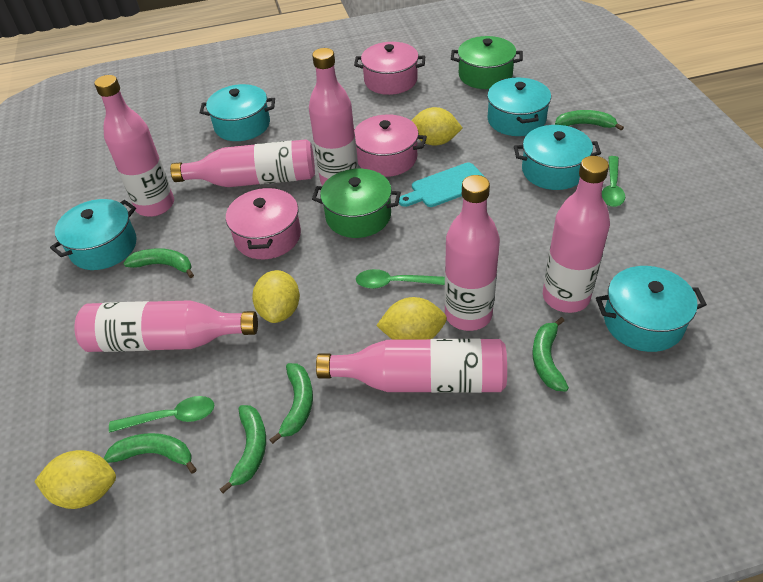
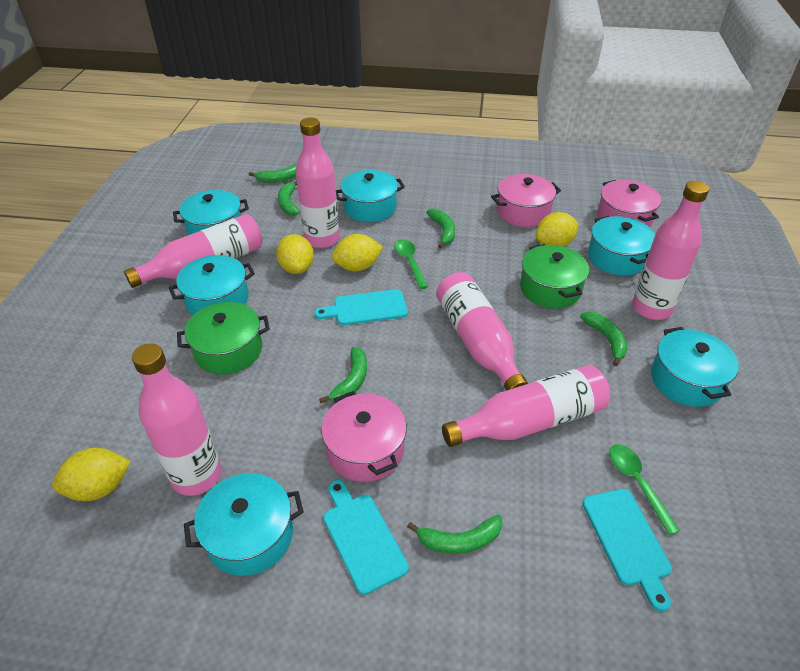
green spoon: 3 -> 2
pink bottle: 7 -> 6
turquoise cutting board: 1 -> 3
turquoise pot: 5 -> 6

